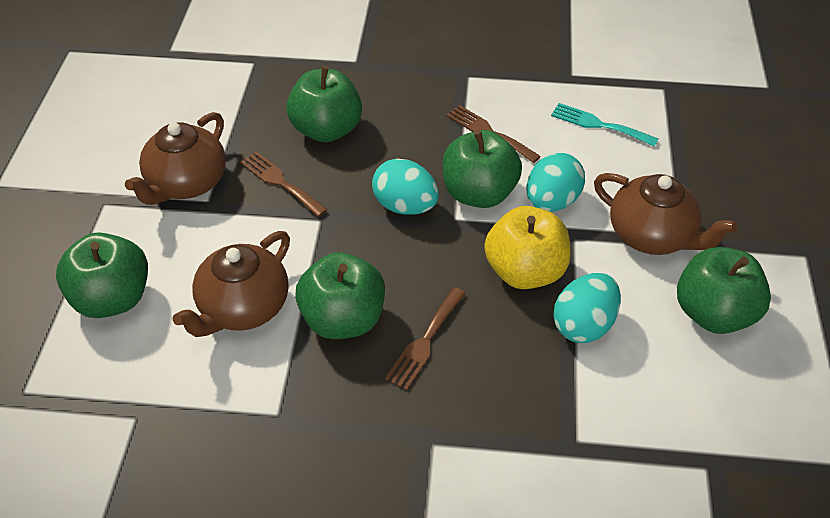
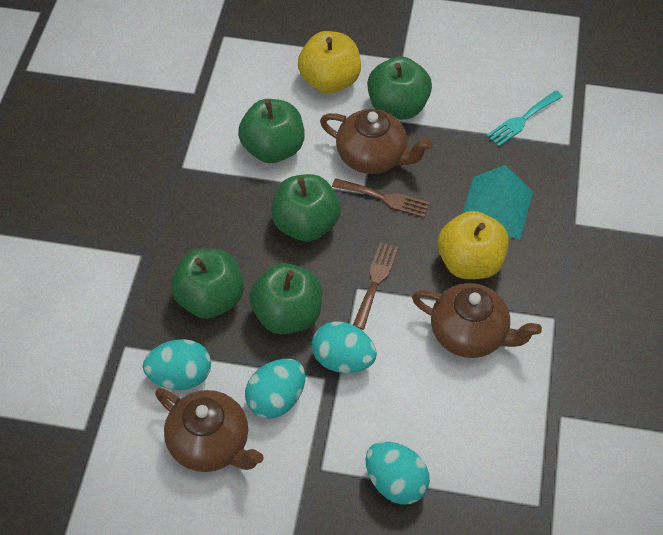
brown fork: 3 -> 2
turquoise egg: 3 -> 4
turquoise pyramid: 0 -> 1
yellow apple: 1 -> 2

